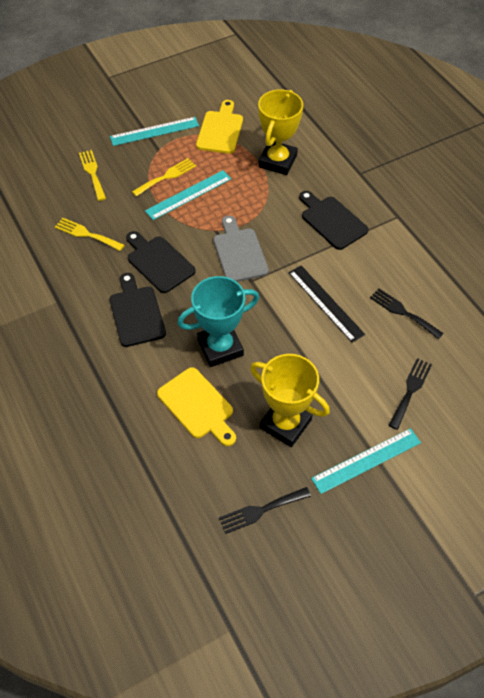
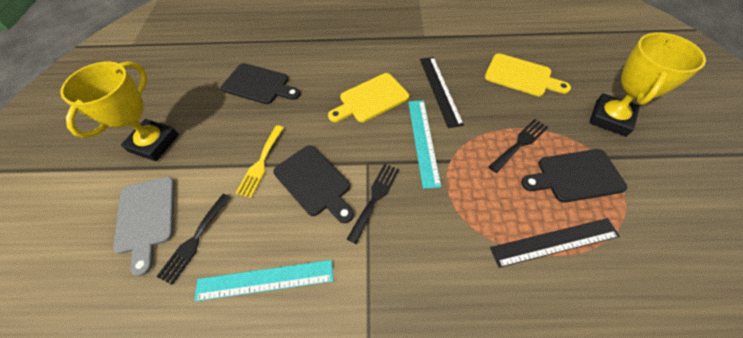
black ruler: 1 -> 2
turquoise ruler: 3 -> 2
turquoise trophy: 1 -> 0
yellow fork: 3 -> 1

